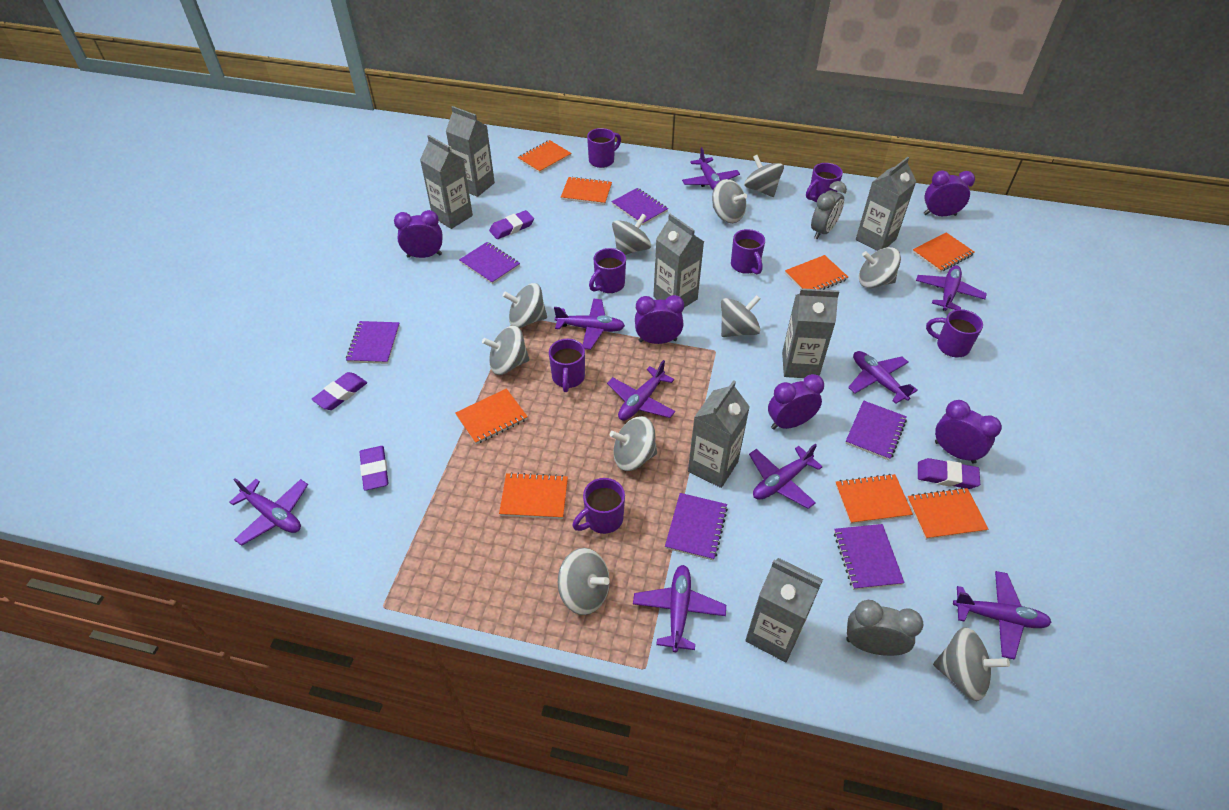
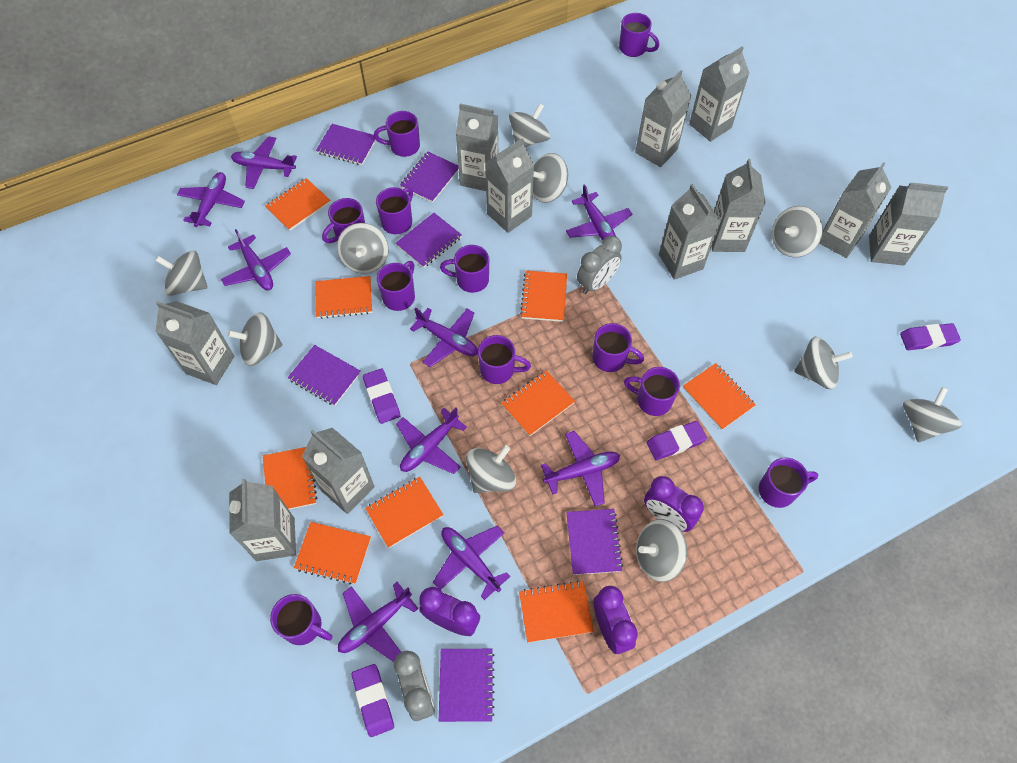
grey carton: 7 -> 11
orange notebook: 8 -> 9
purple clock: 5 -> 3
purple mug: 7 -> 11

